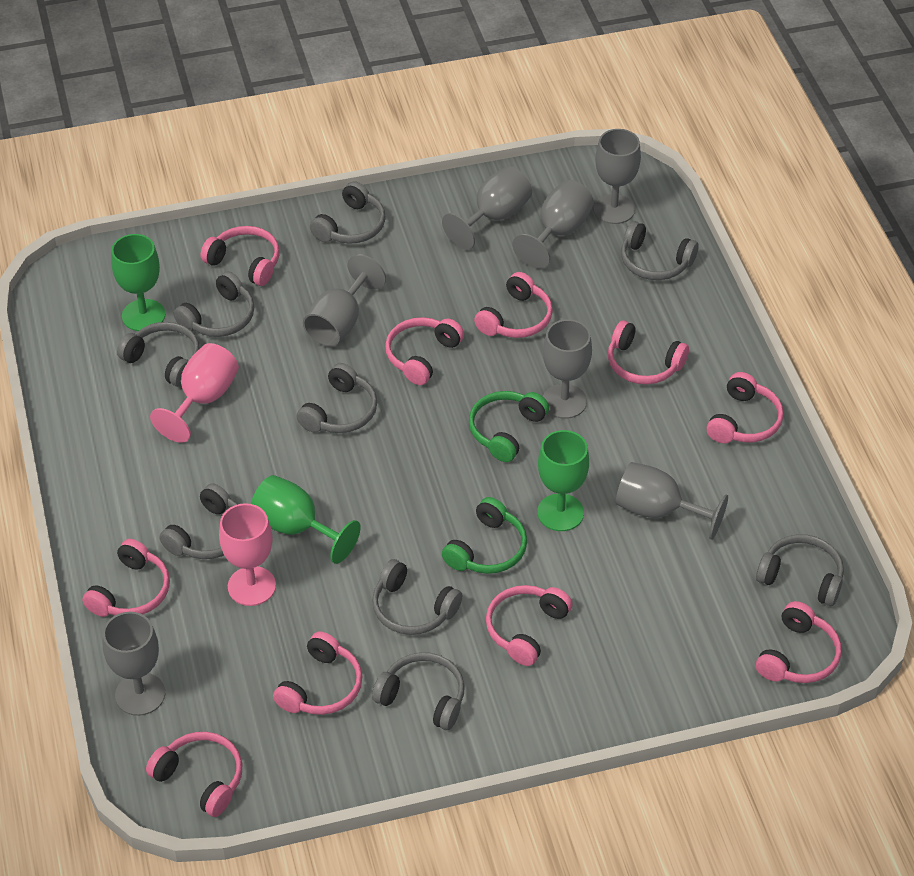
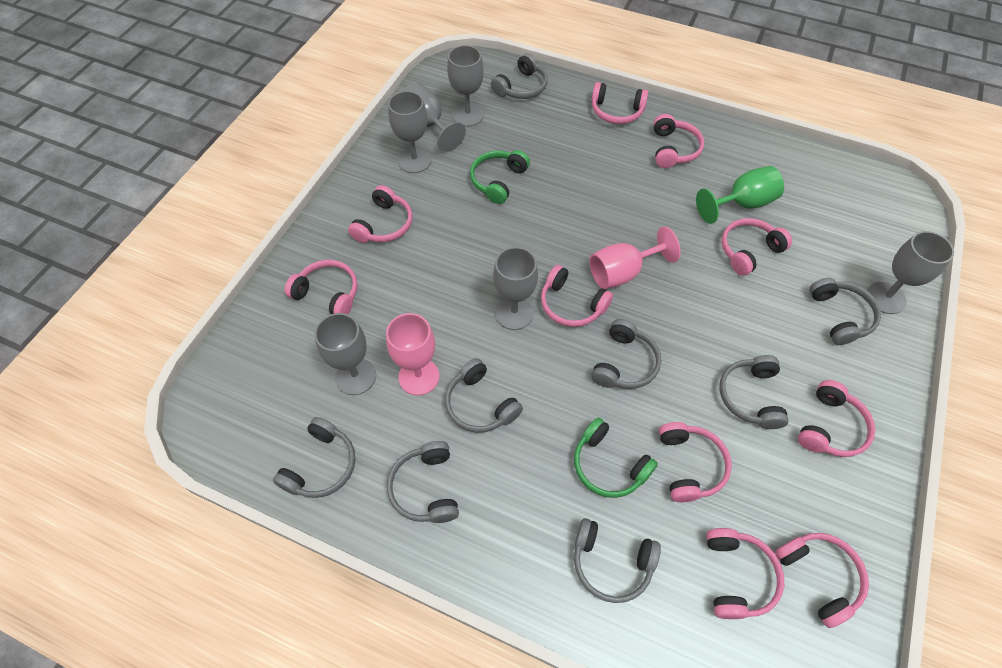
green goblet: 3 -> 1
grey goblet: 7 -> 6
grey headphones: 9 -> 8

